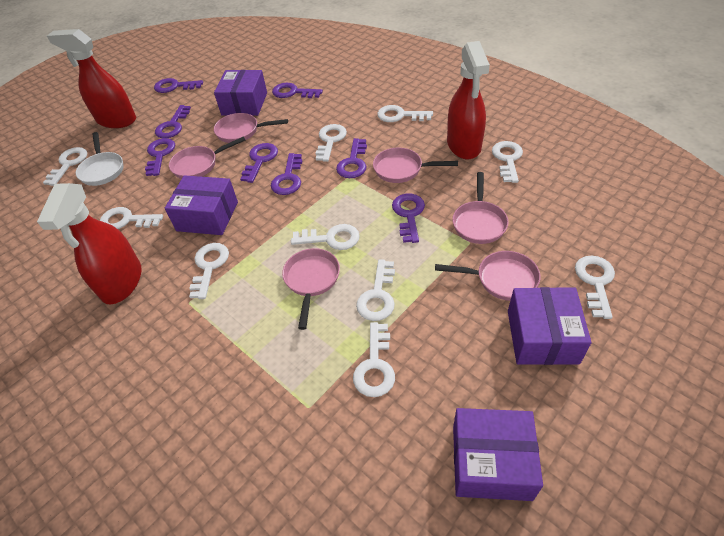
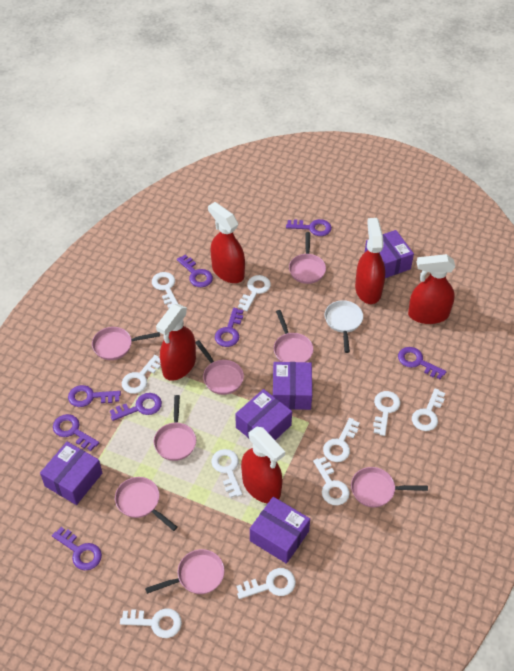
pink pan: 6 -> 8
purple box: 4 -> 5
red spray bottle: 3 -> 5

